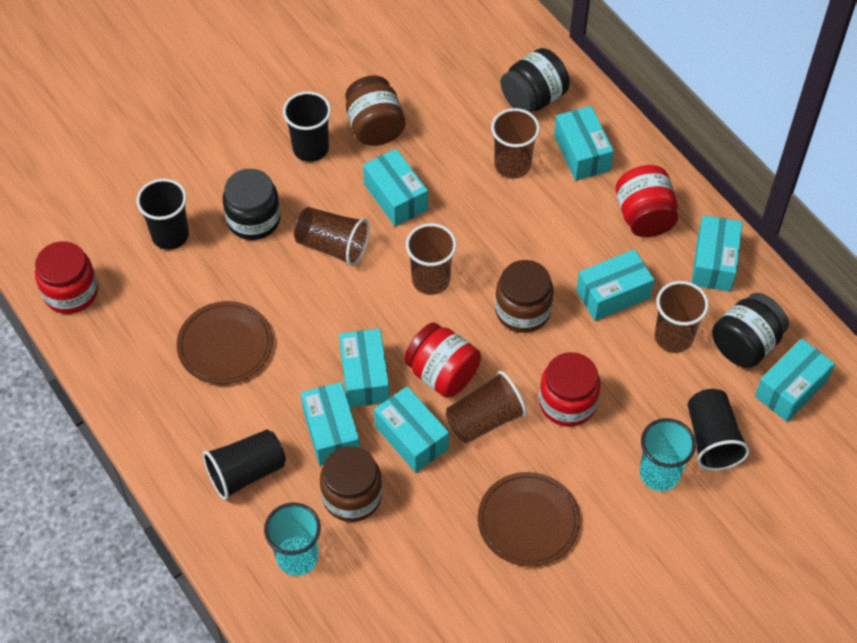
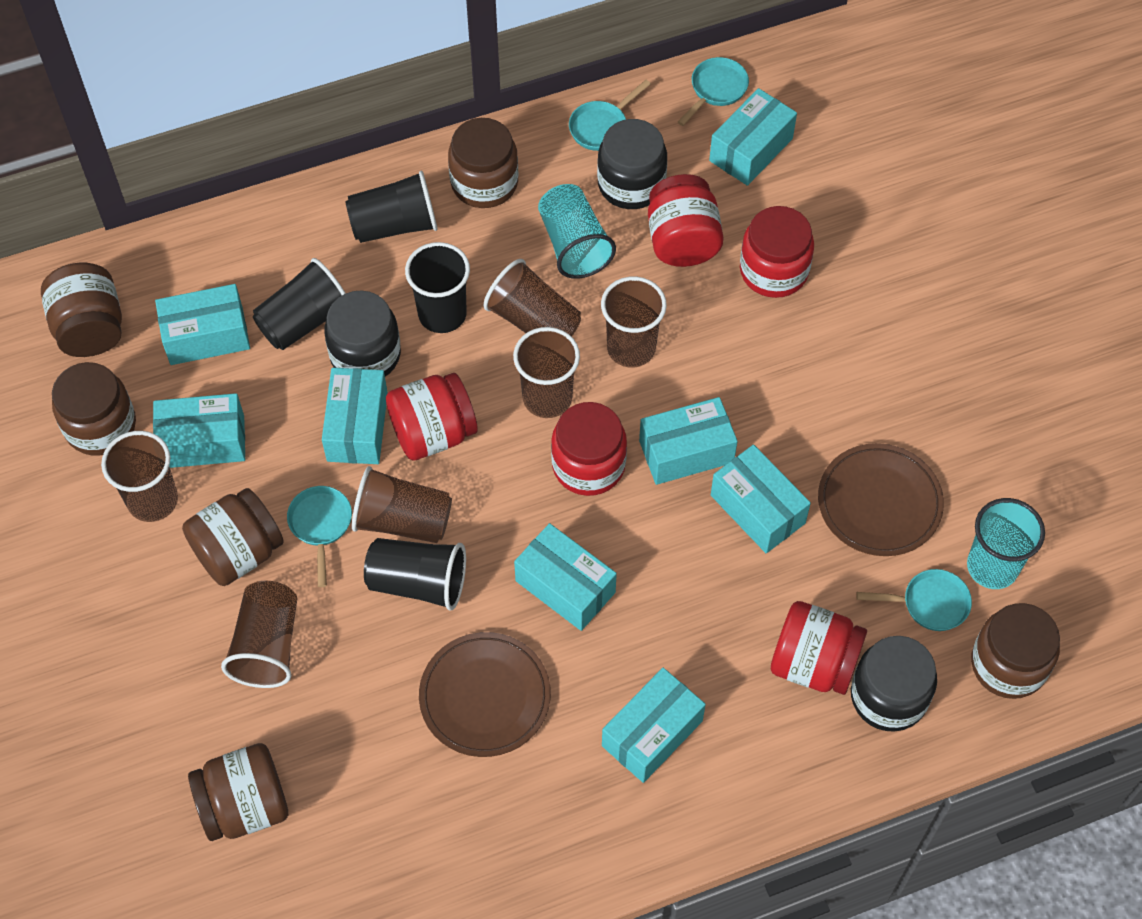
brown cup: 5 -> 6
brown jar: 3 -> 6
red jar: 4 -> 5
turquoise pan: 0 -> 4

